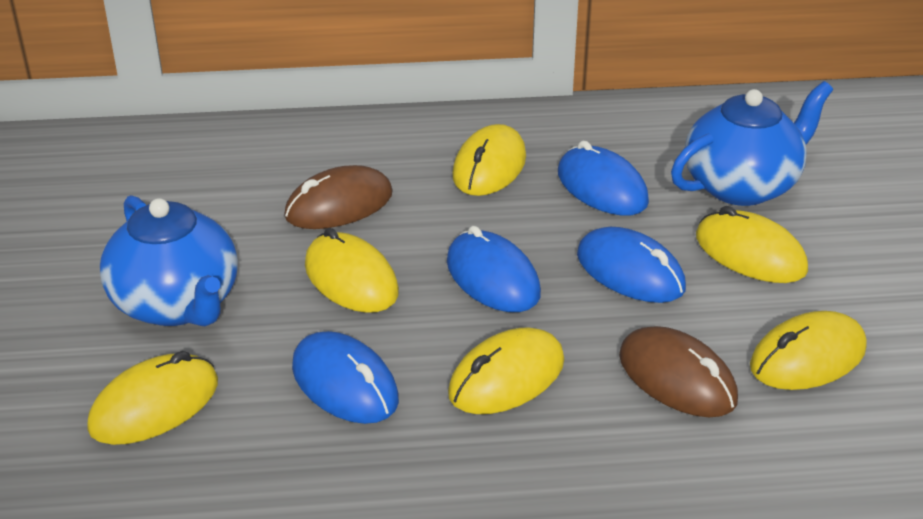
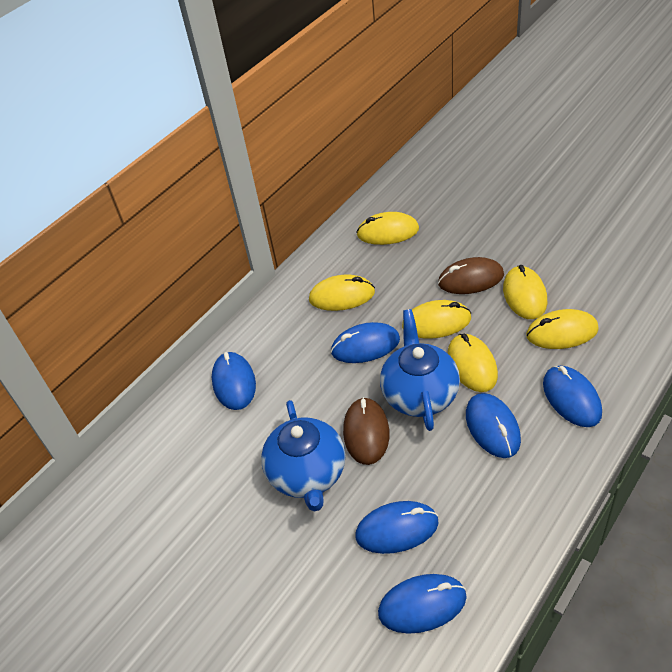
blue mouse: 4 -> 6

